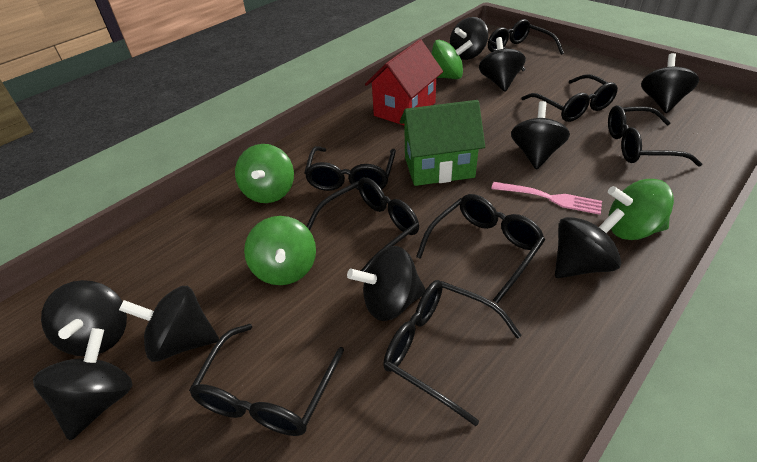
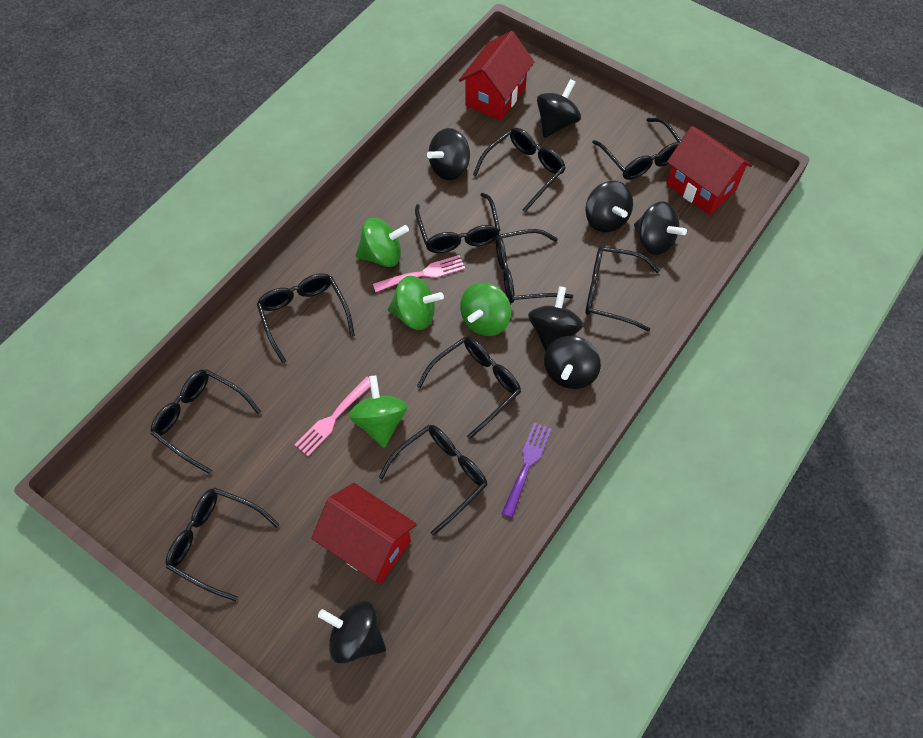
black glasses: 8 -> 10
black spinning top: 9 -> 7
green house: 1 -> 0
pink fork: 1 -> 2
purple fork: 0 -> 1
red house: 1 -> 3

